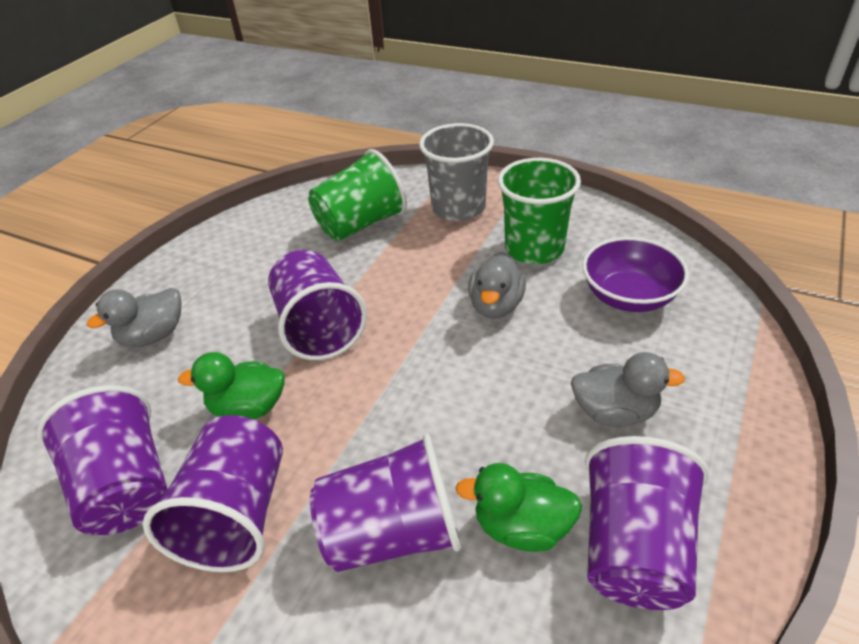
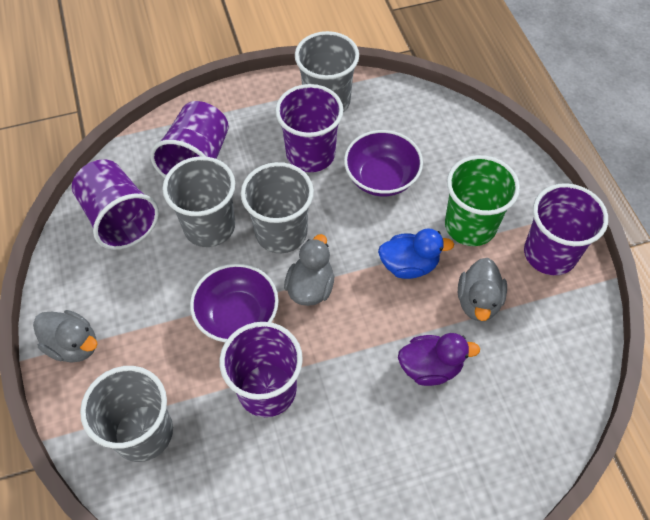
blue duck: 0 -> 1
green cup: 2 -> 1
green duck: 2 -> 0
grey cup: 1 -> 4
purple bowl: 1 -> 2
purple duck: 0 -> 1

